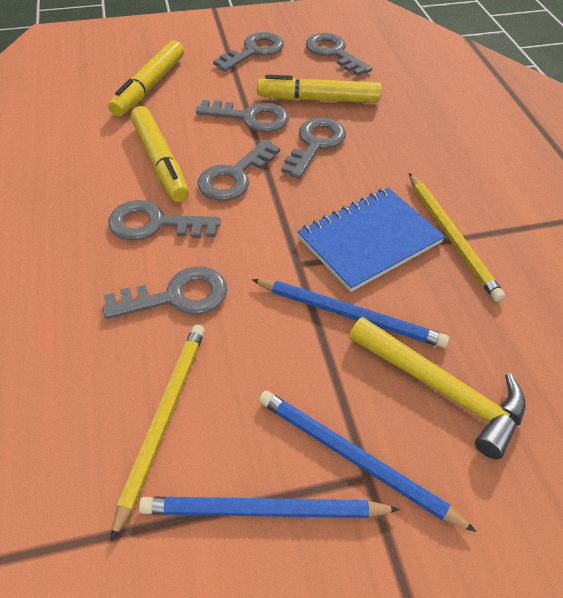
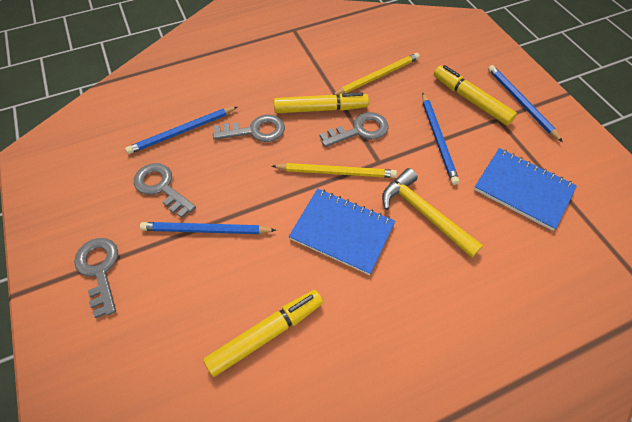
blue notebook: 1 -> 2
blue pencil: 3 -> 4
grey key: 7 -> 4

